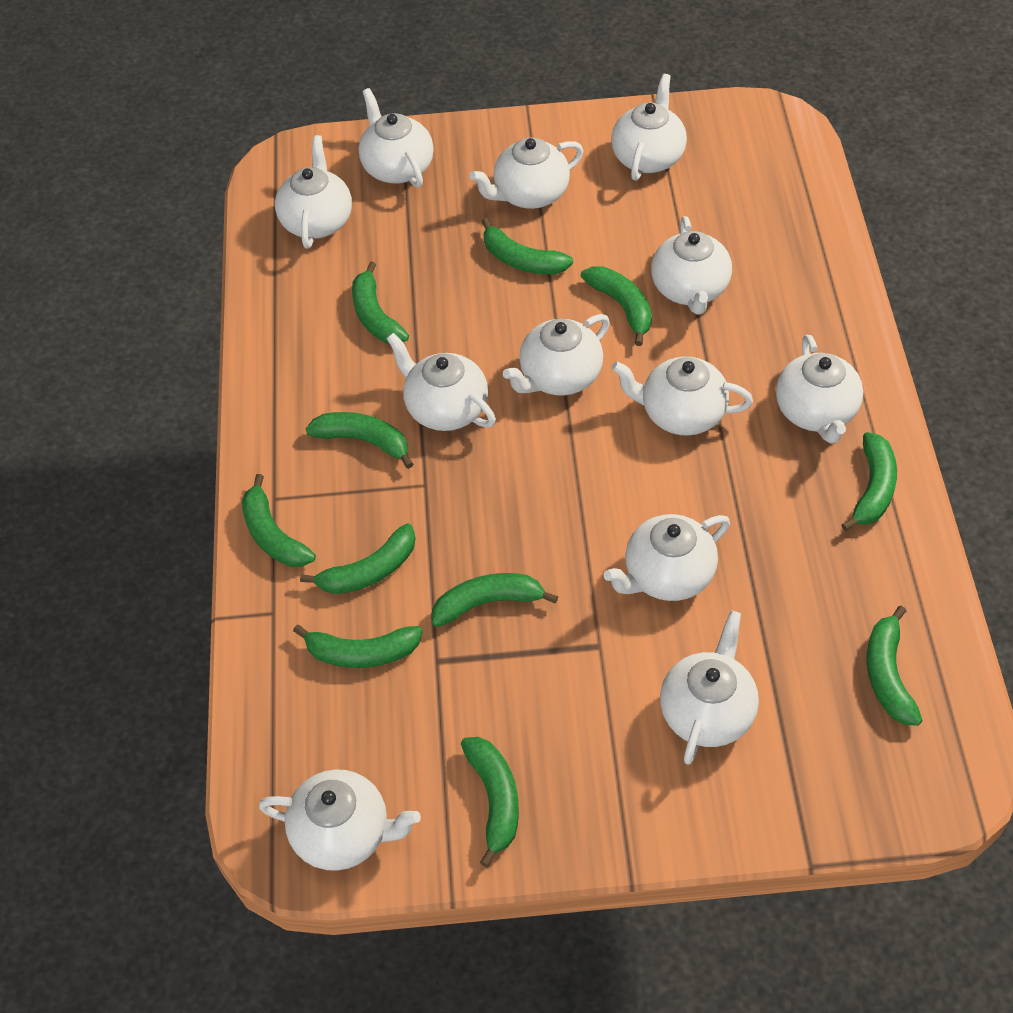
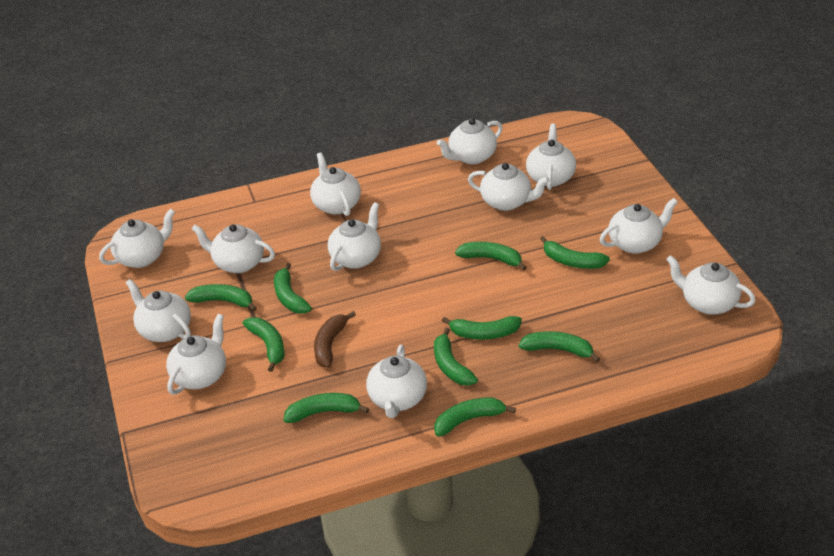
brown banana: 0 -> 1
green banana: 11 -> 10

